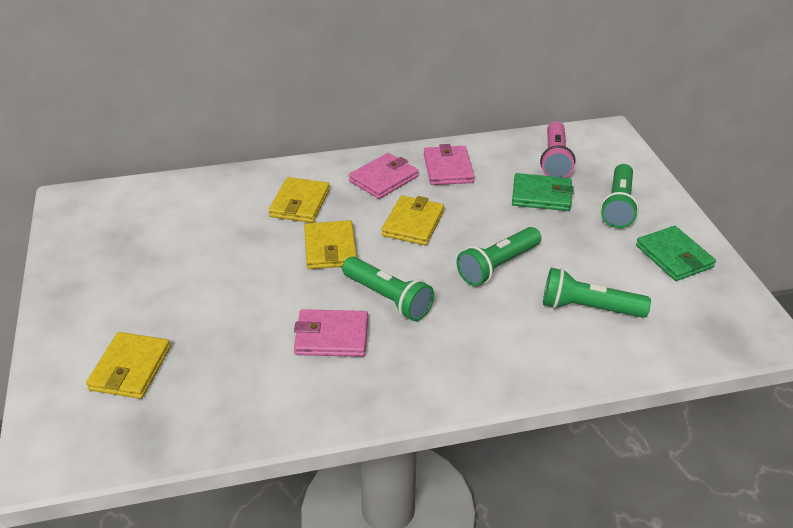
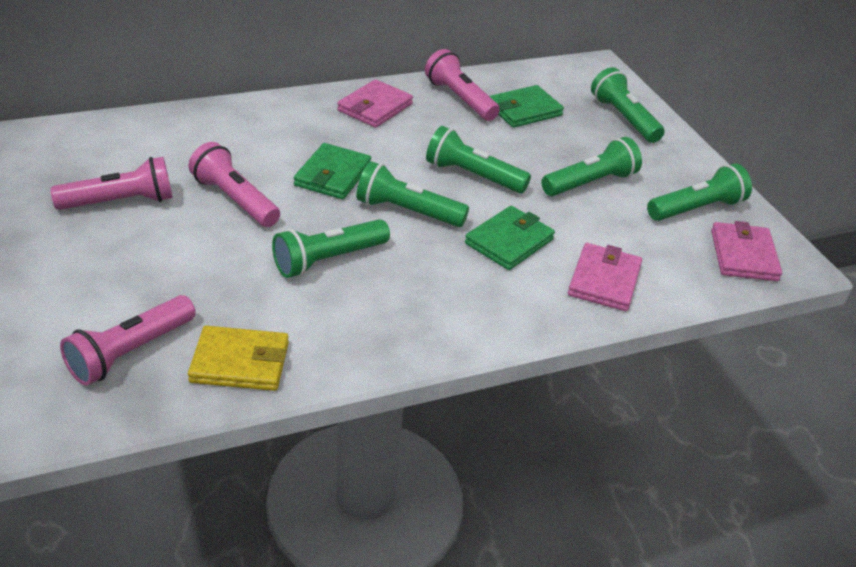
green flashlight: 4 -> 6
green wallet: 2 -> 3
pink flashlight: 1 -> 4
yellow wallet: 4 -> 1

